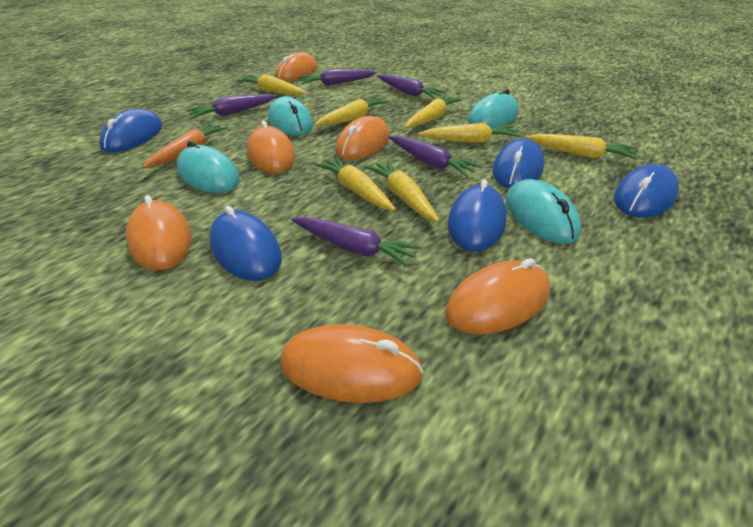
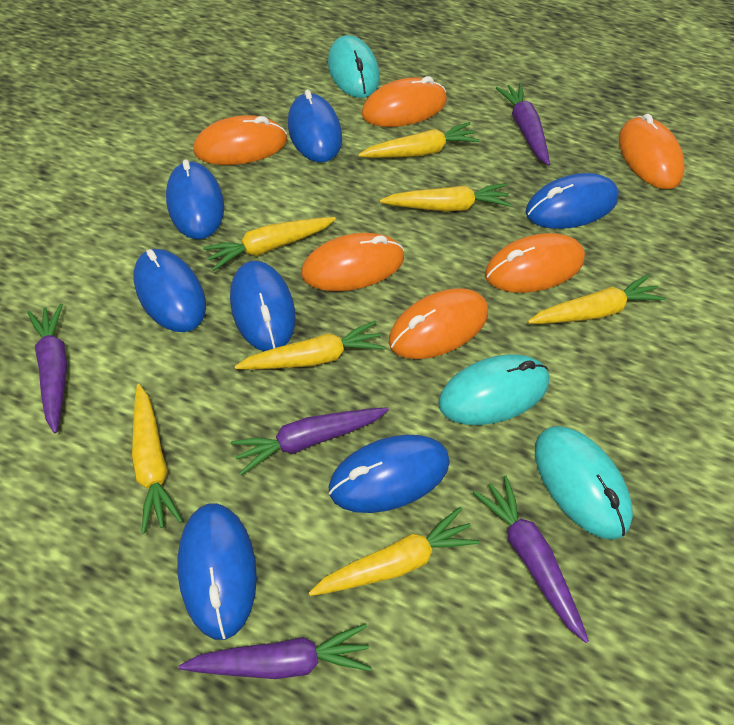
blue mouse: 5 -> 7
orange carrot: 1 -> 0
turquoise mouse: 4 -> 3

